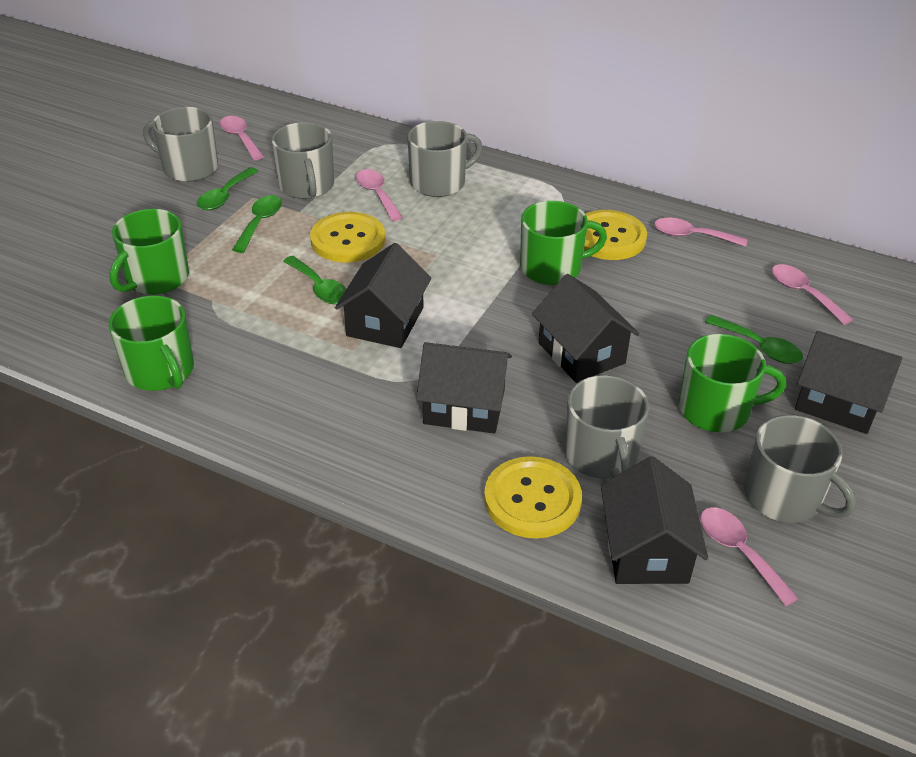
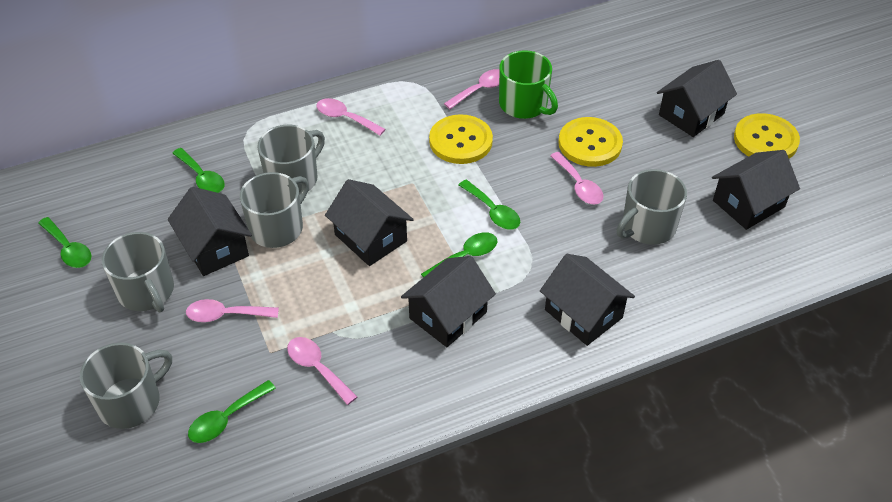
black house: 5 -> 6
green mug: 4 -> 1
green spoon: 4 -> 5

